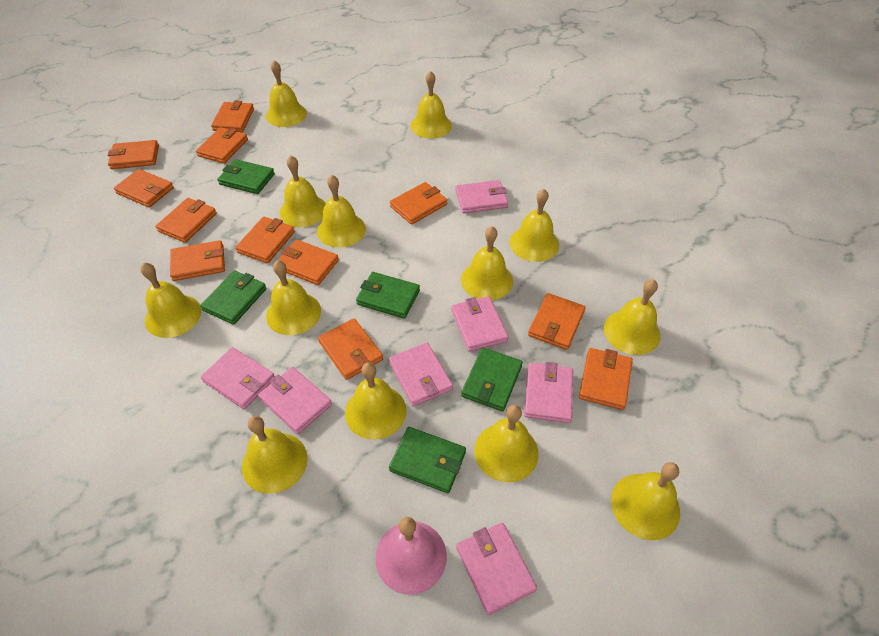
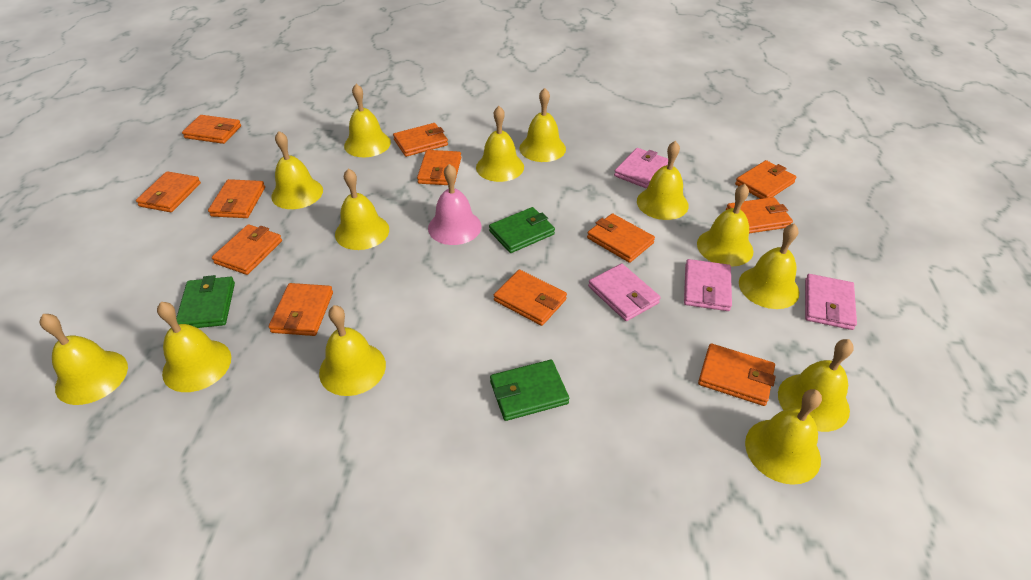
green wallet: 5 -> 3
pink wallet: 7 -> 4

